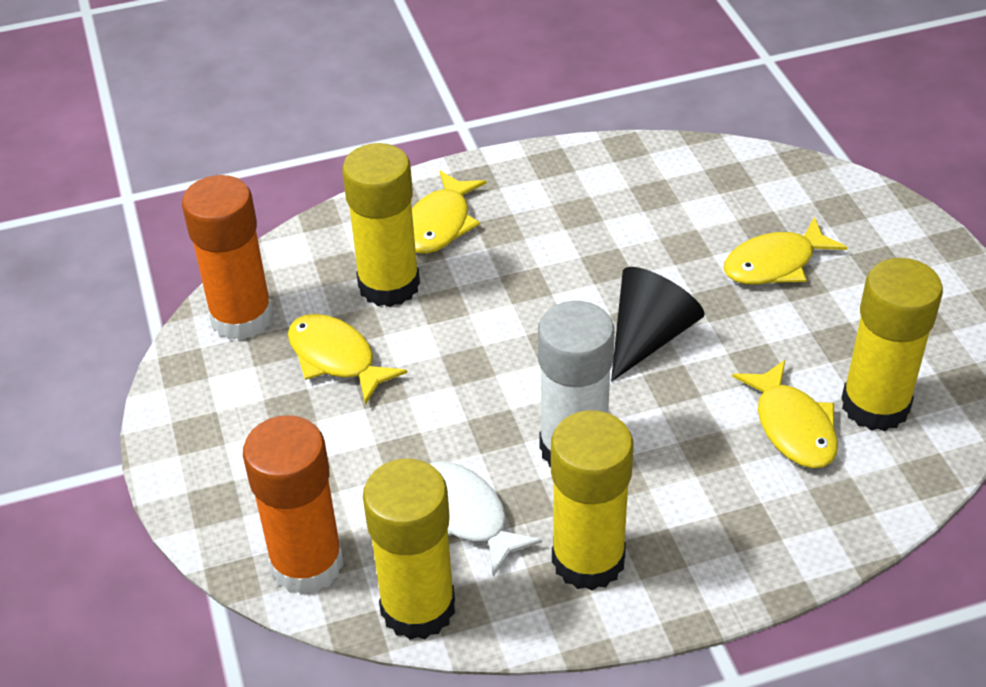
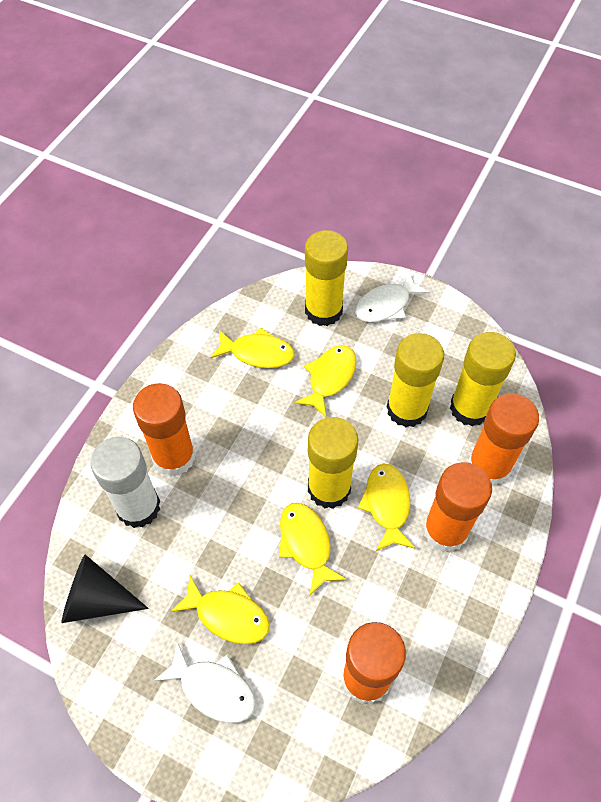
orange glue stick: 2 -> 4
white fish: 1 -> 2
yellow fish: 4 -> 5

